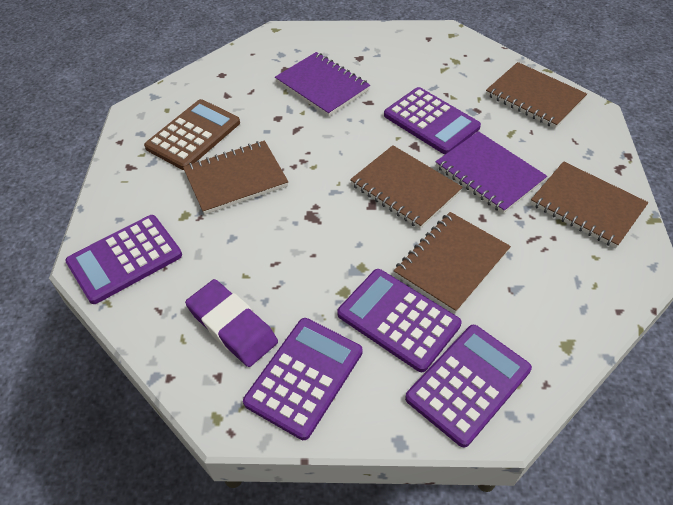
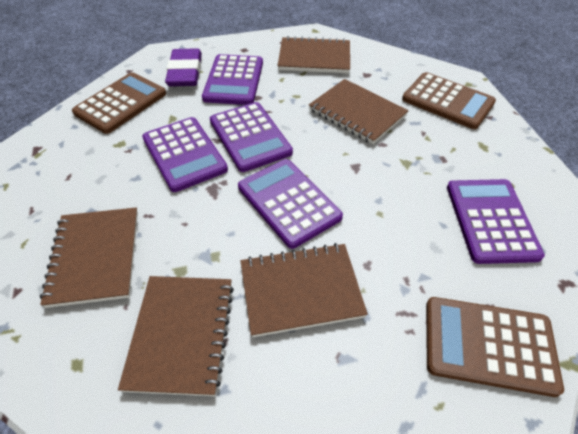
brown calculator: 1 -> 3
purple notebook: 2 -> 0

